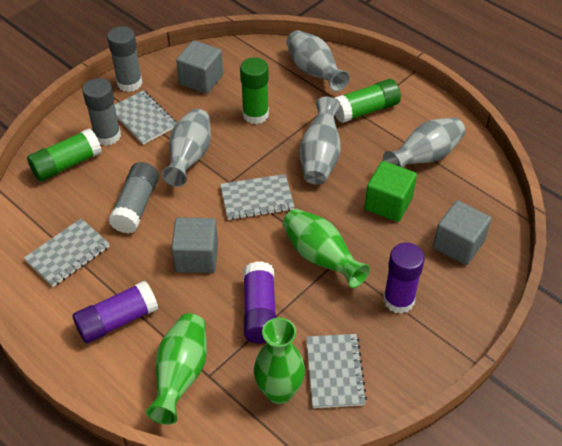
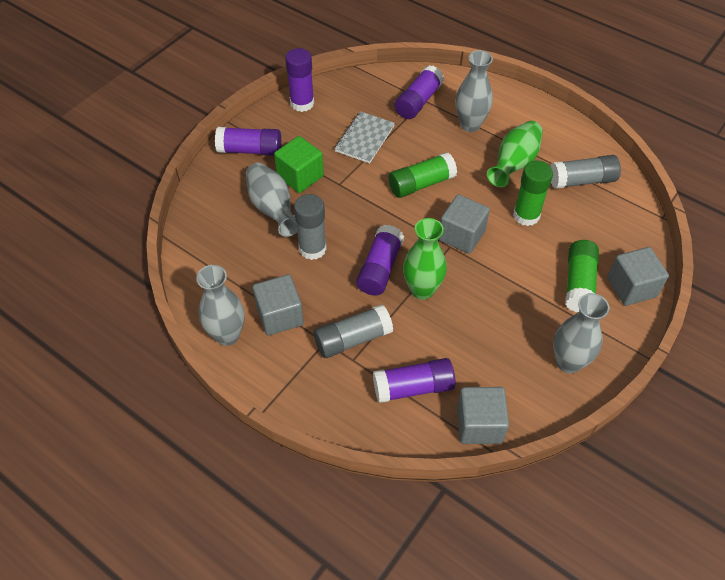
green vase: 3 -> 2
grey cube: 3 -> 4
grey notebook: 4 -> 1
purple glue stick: 3 -> 5

